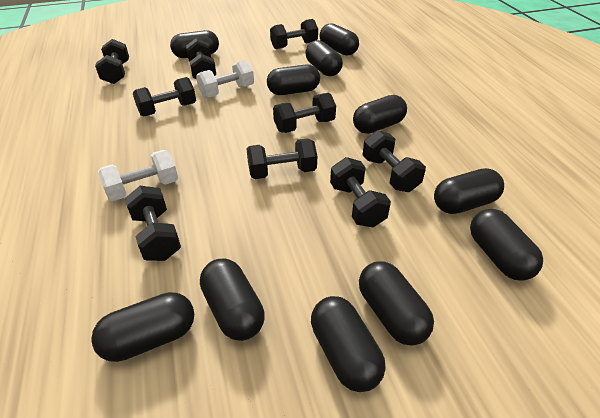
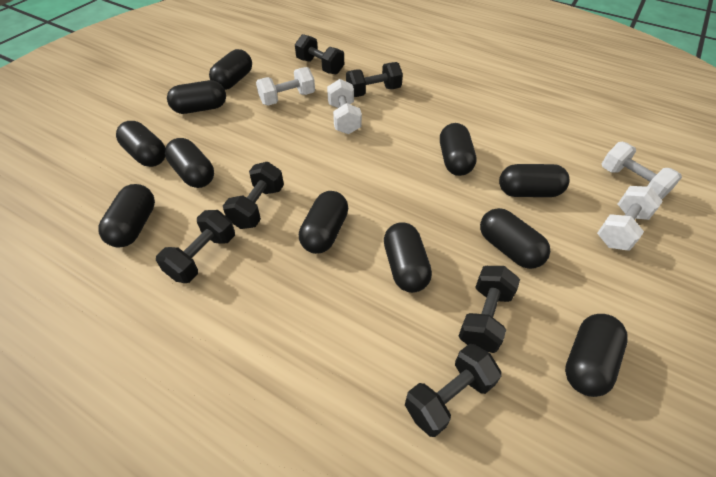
black dumbbell: 9 -> 6
white dumbbell: 2 -> 4

